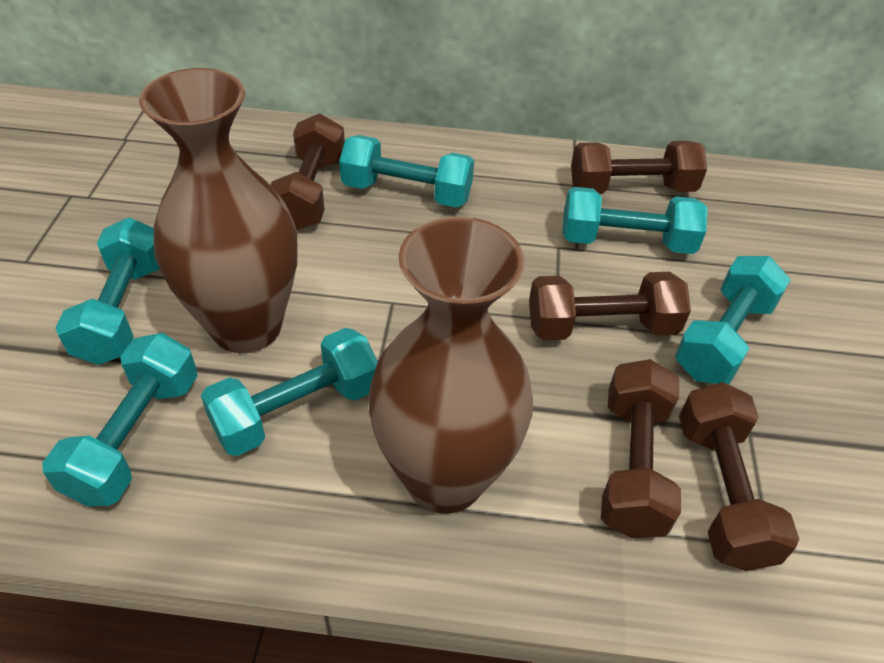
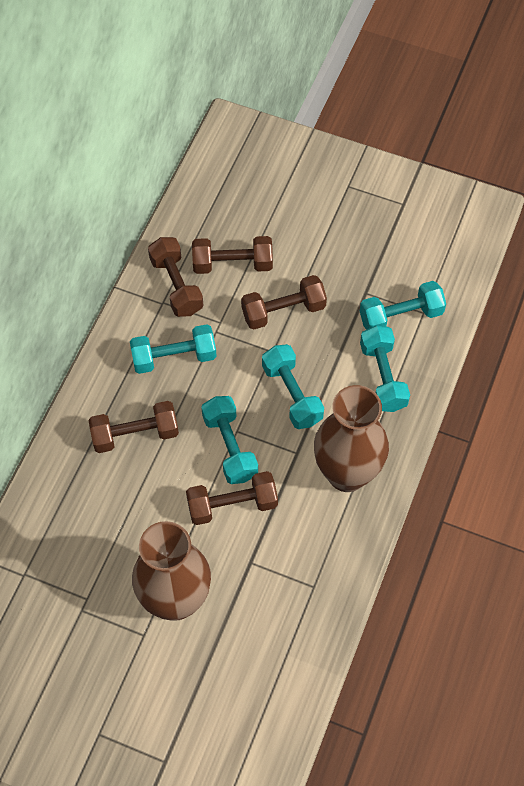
turquoise dumbbell: 6 -> 5

